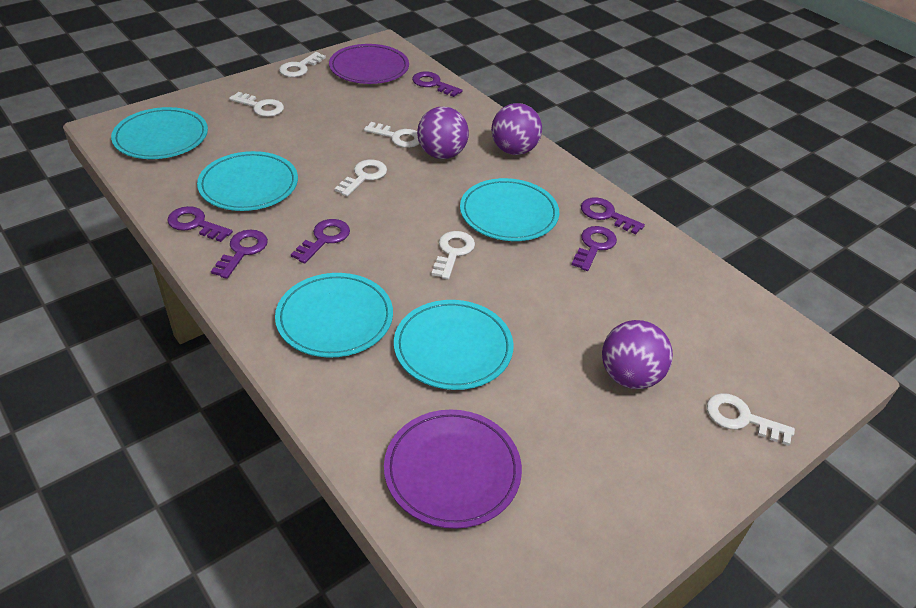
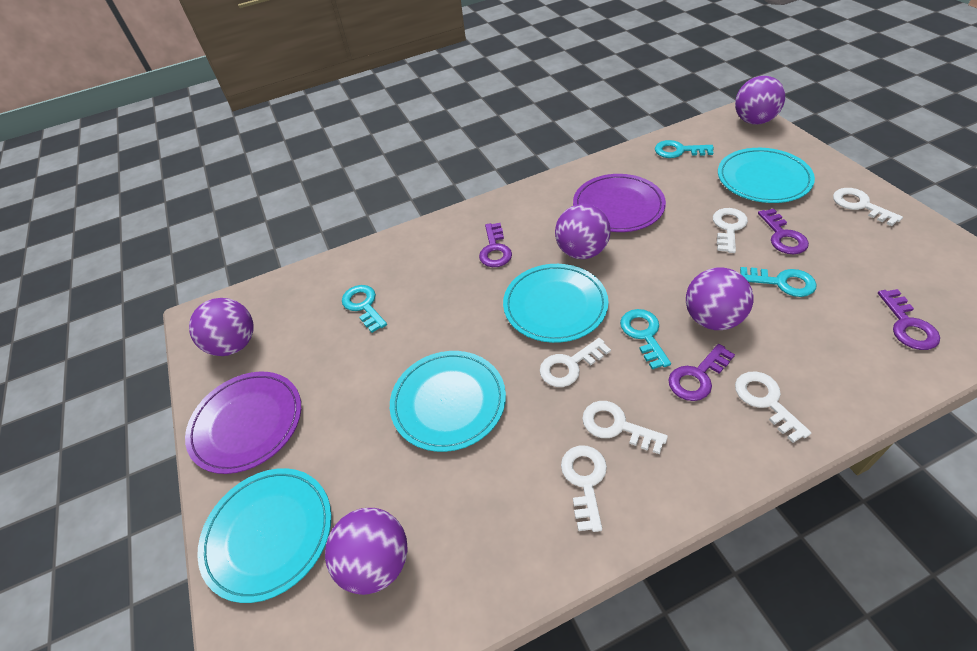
purple ball: 3 -> 5
purple key: 6 -> 4
turquoise key: 0 -> 4
turquoise plate: 5 -> 4

